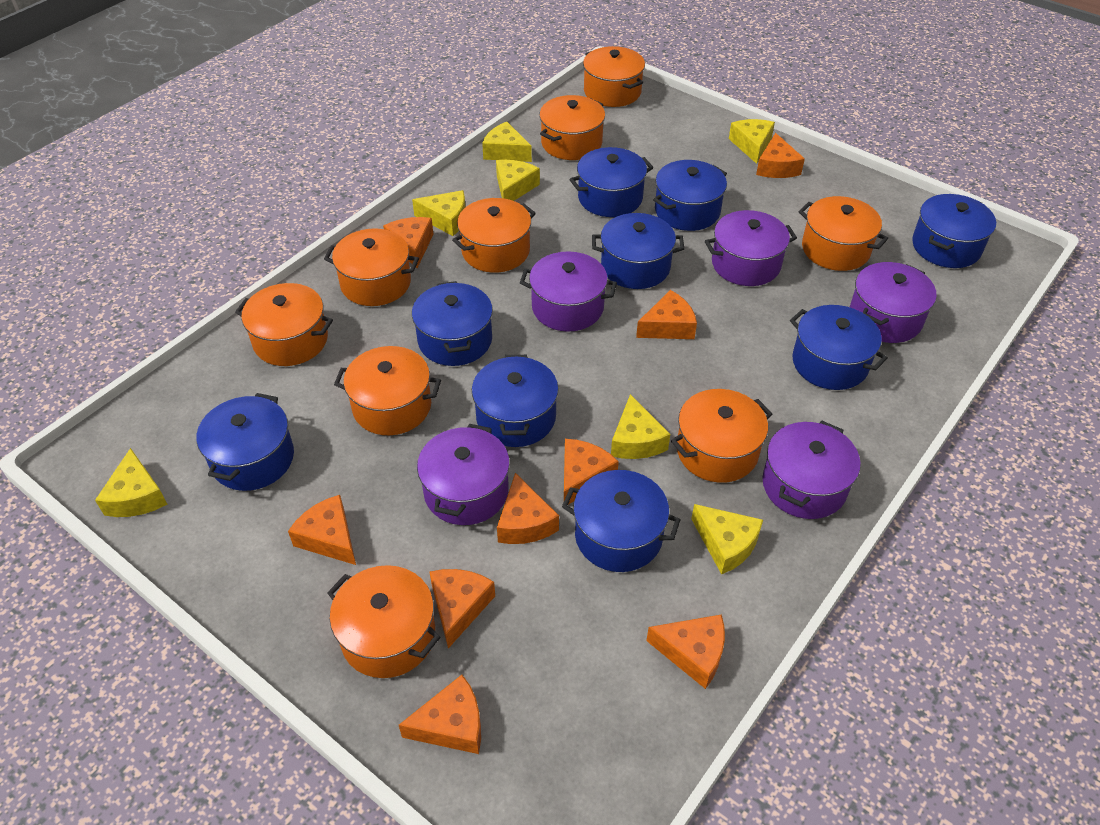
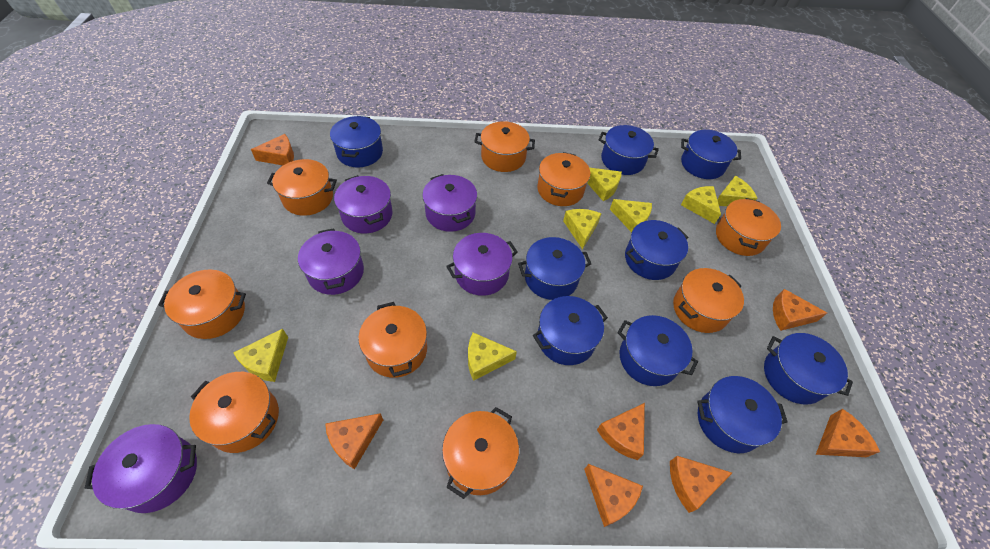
orange cheese: 9 -> 7

